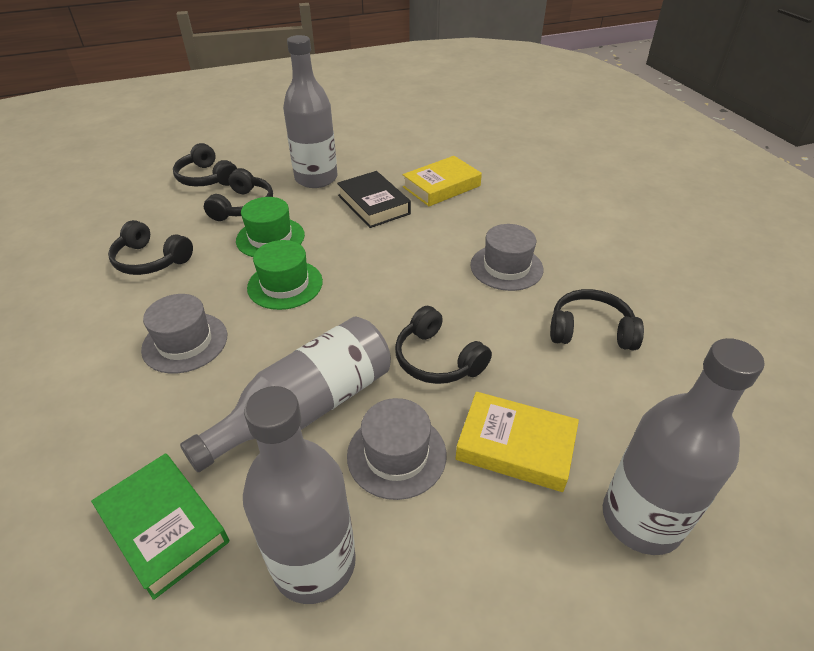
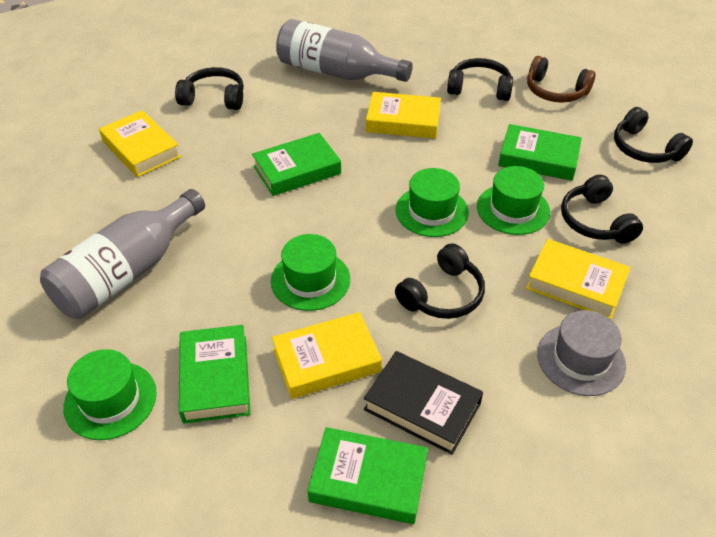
brown headphones: 0 -> 1
green book: 1 -> 4
green hat: 2 -> 4
grey bottle: 4 -> 2
grey hat: 3 -> 1
yellow book: 2 -> 4

